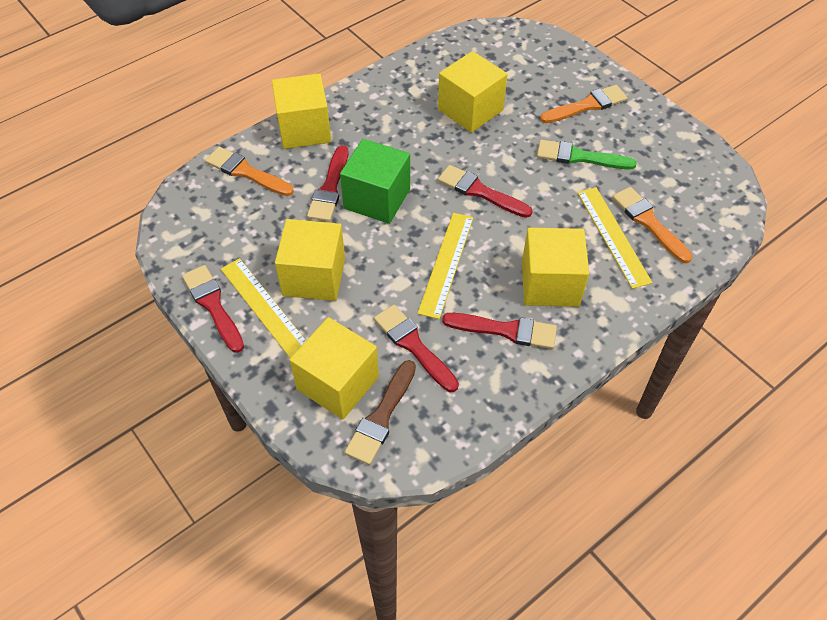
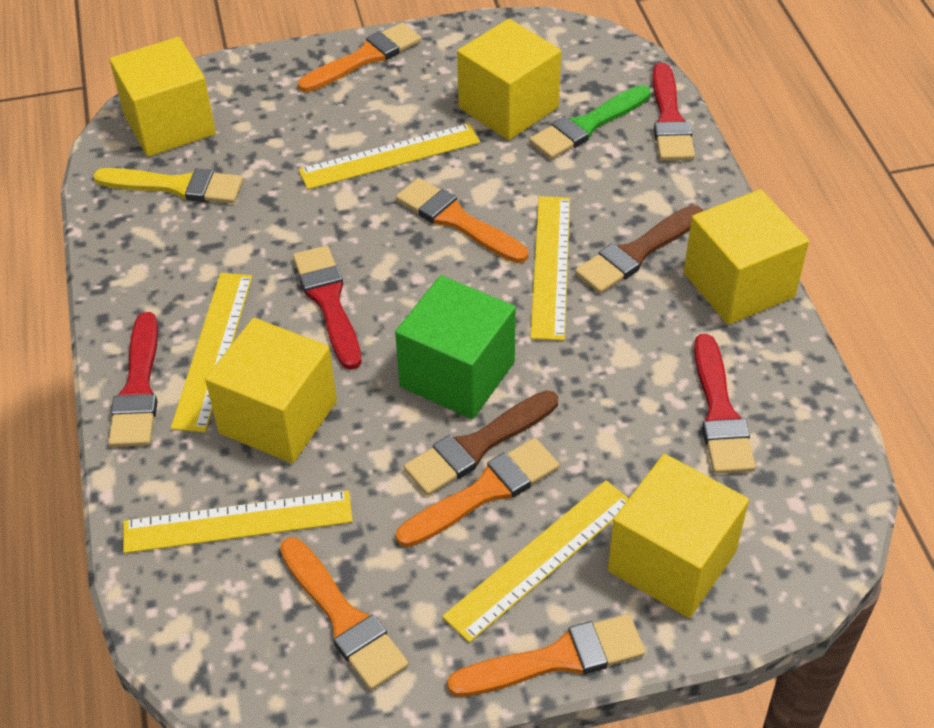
brown brush: 1 -> 2
orange brush: 3 -> 5
red brush: 5 -> 4
yellow brush: 0 -> 1
yellow ruler: 3 -> 5

